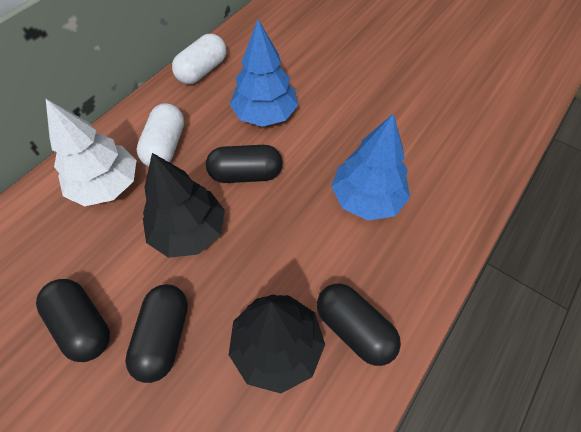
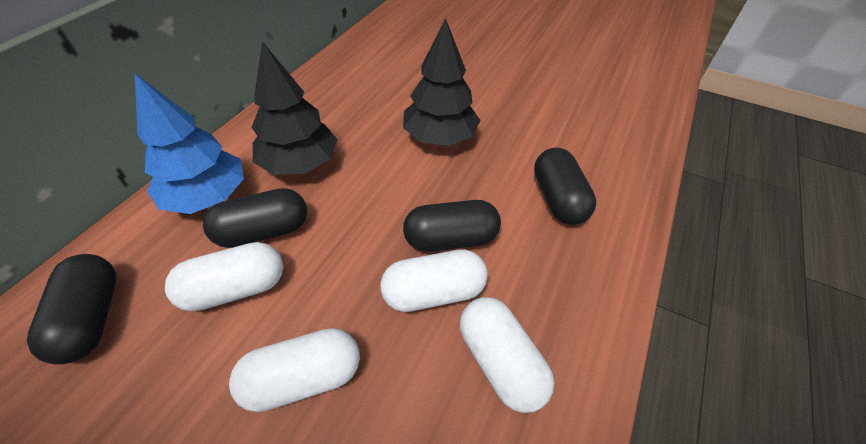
blue tree: 2 -> 1
white capsule: 2 -> 4
white tree: 1 -> 0

